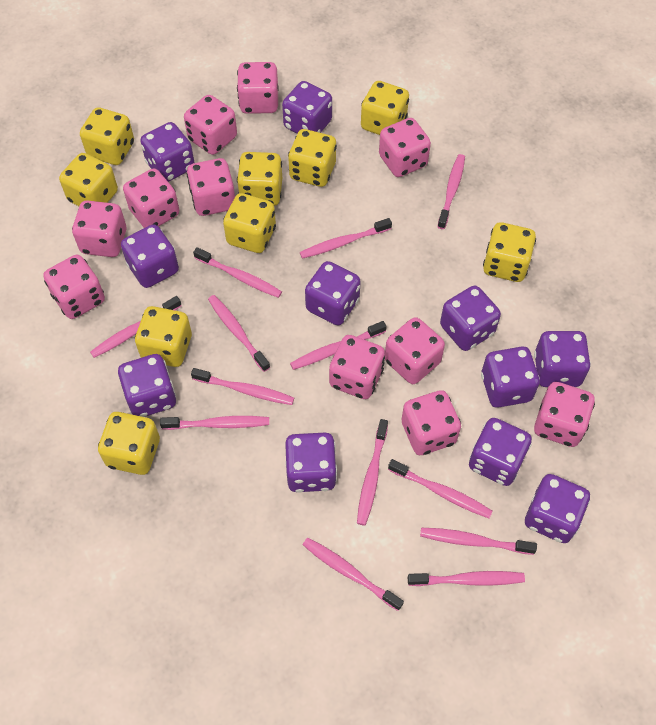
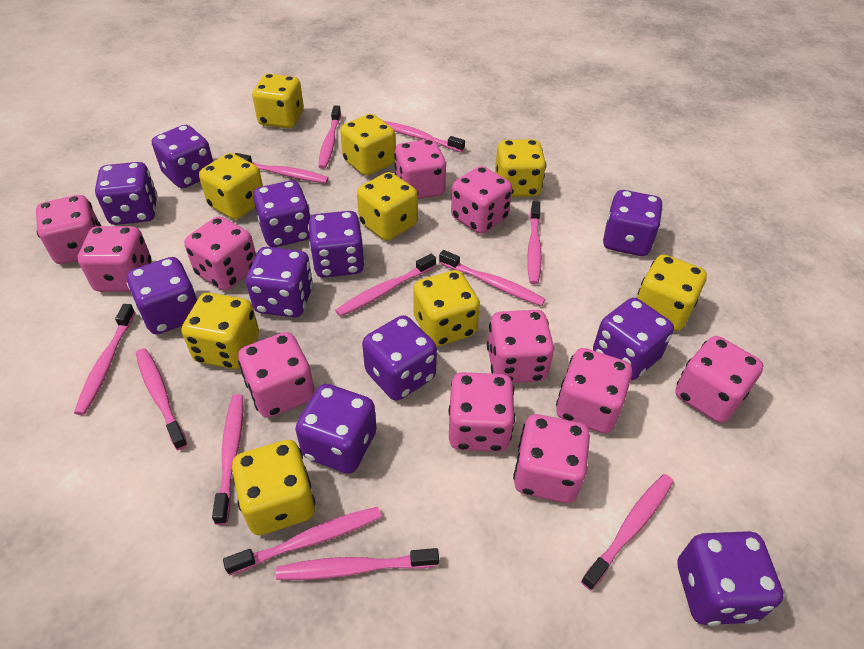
pink toothbrush: 13 -> 12

